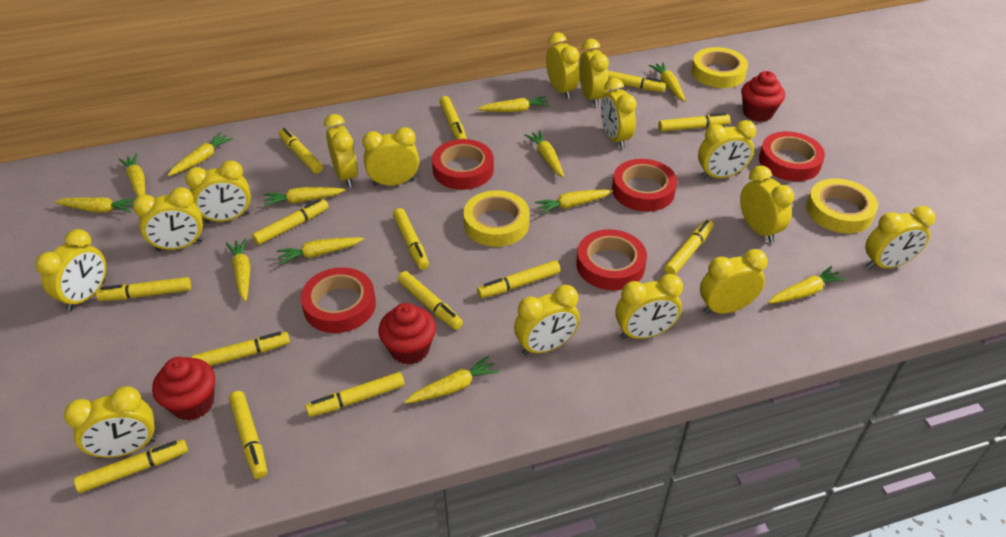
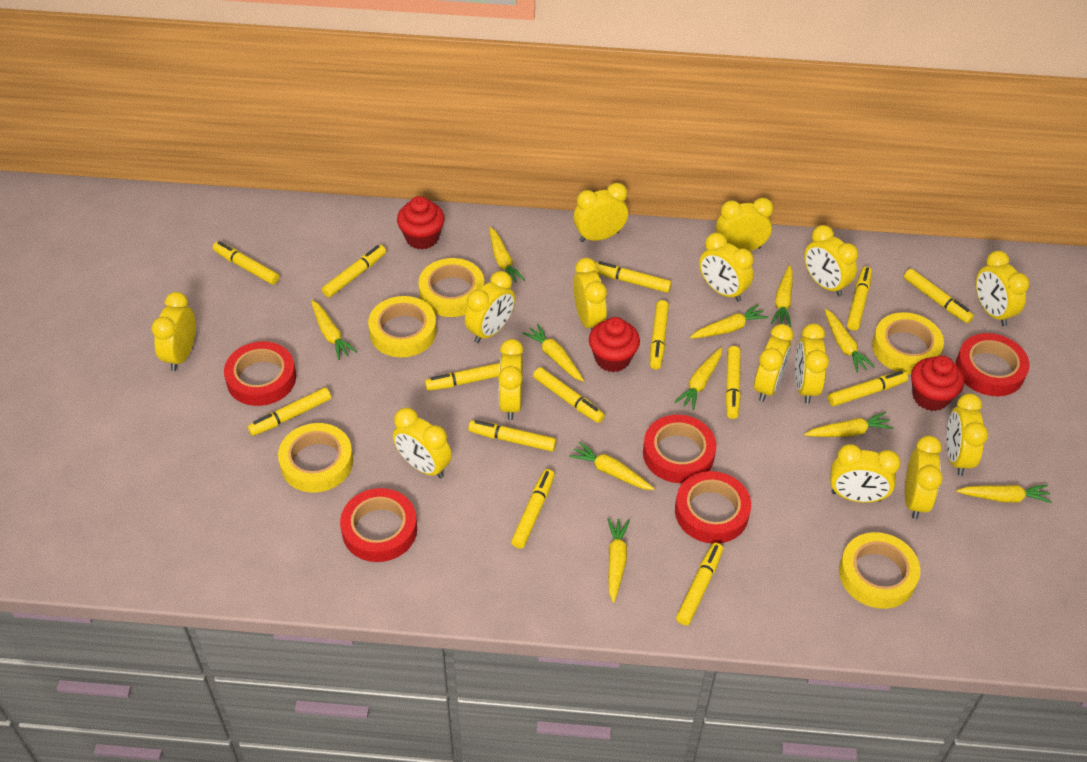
yellow carrot: 12 -> 11
yellow tape: 3 -> 5

